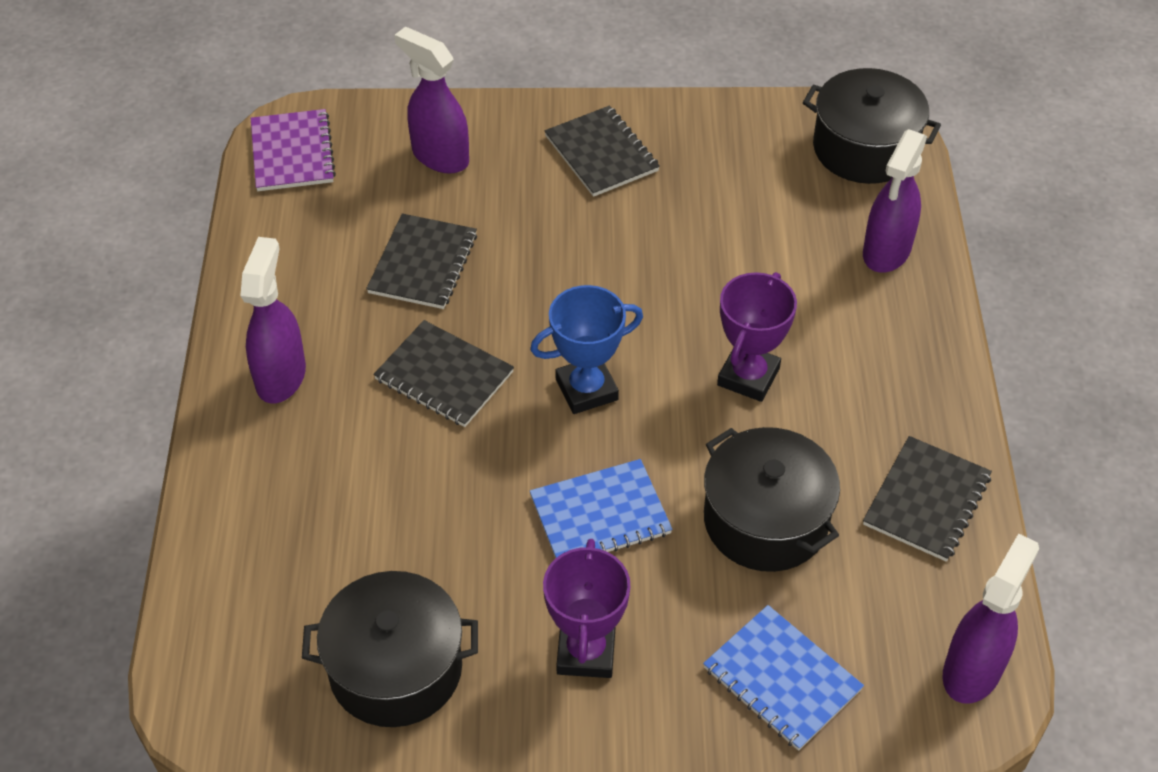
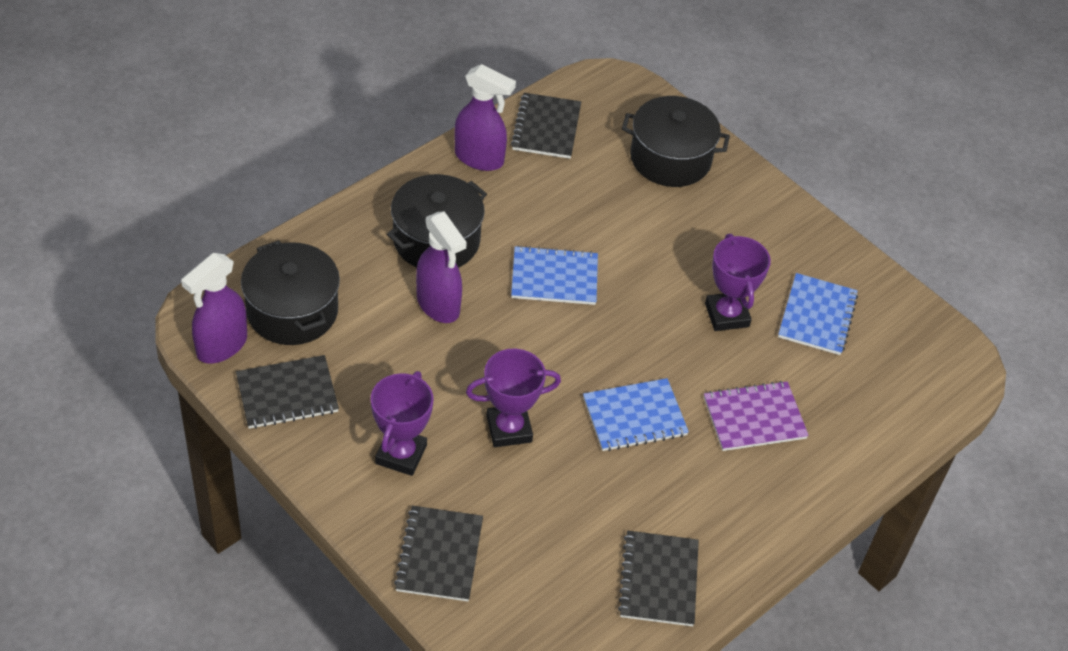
blue notebook: 2 -> 3
blue trophy: 1 -> 0
purple spray bottle: 4 -> 3
purple trophy: 2 -> 3

